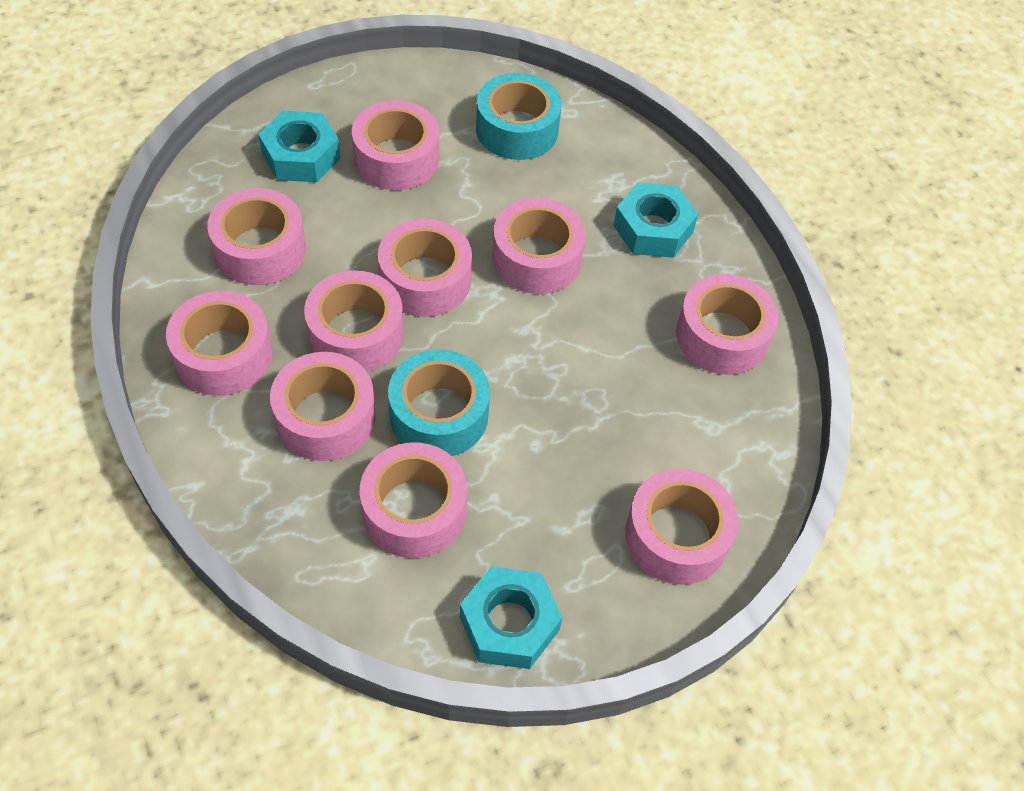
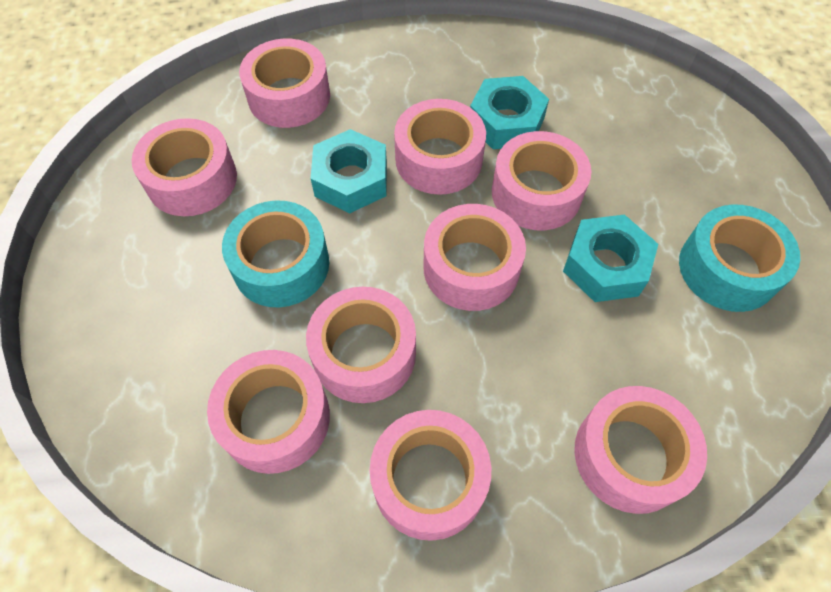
pink tape: 10 -> 9

